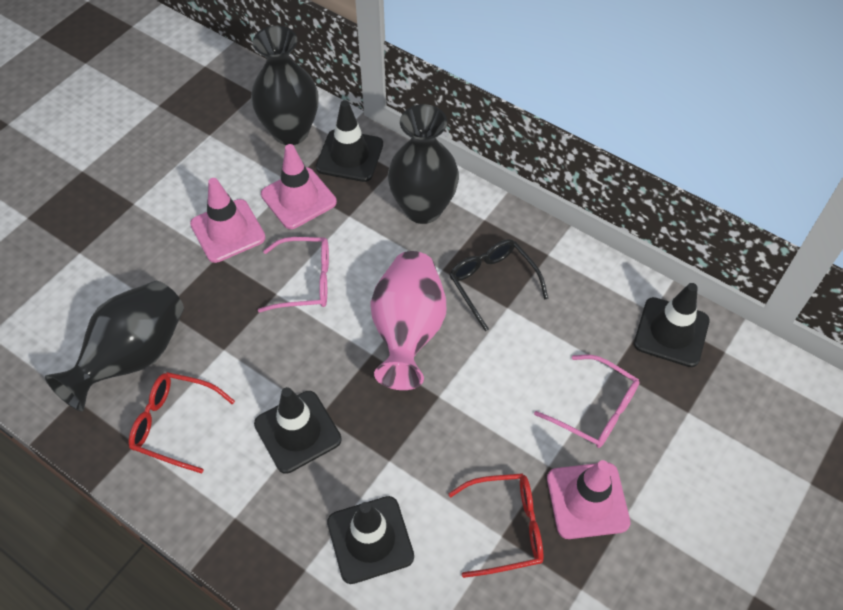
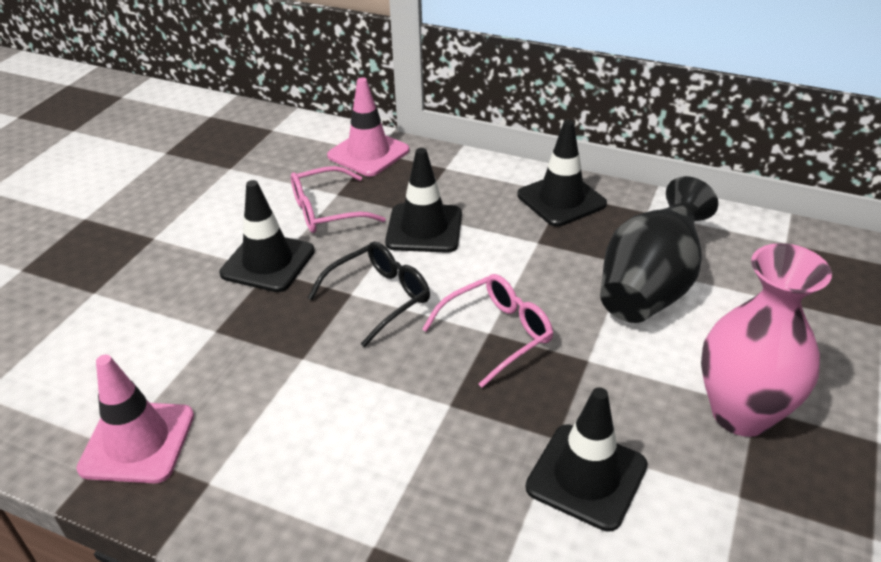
black vase: 3 -> 1
pink traffic cone: 3 -> 2
red glasses: 2 -> 0

